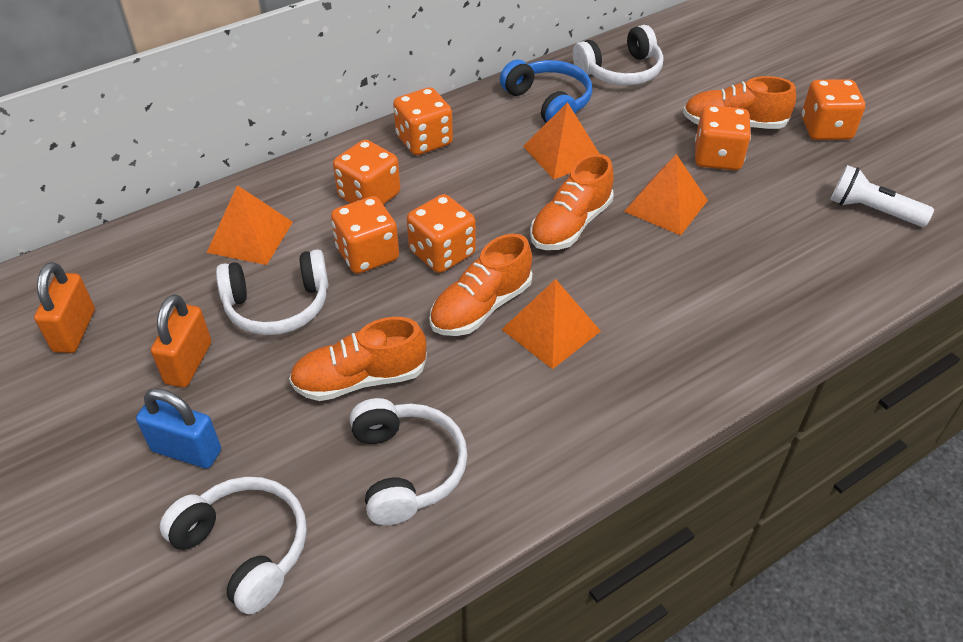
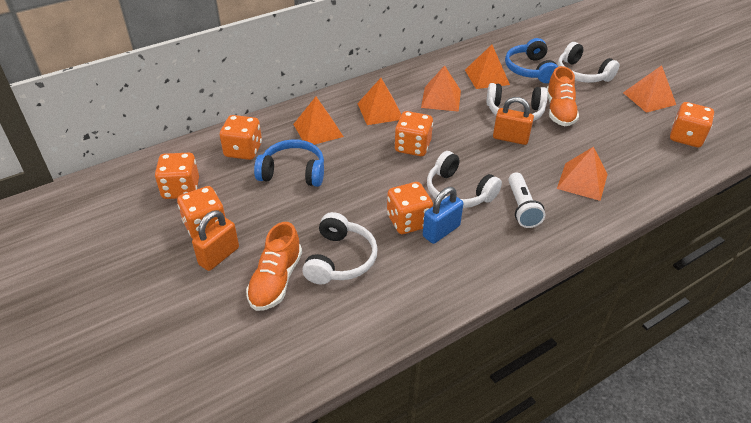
blue headphones: 1 -> 2
orange pyramid: 4 -> 6
orange shoe: 4 -> 2

